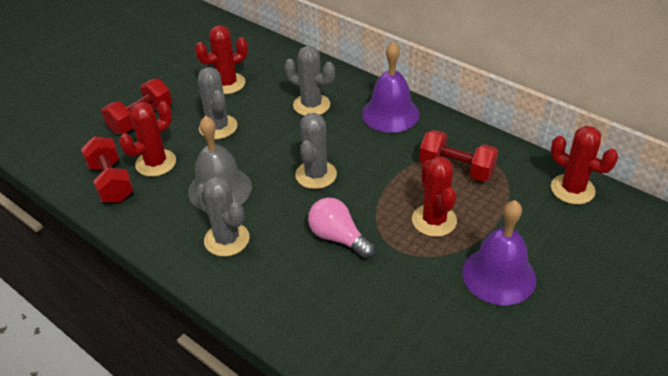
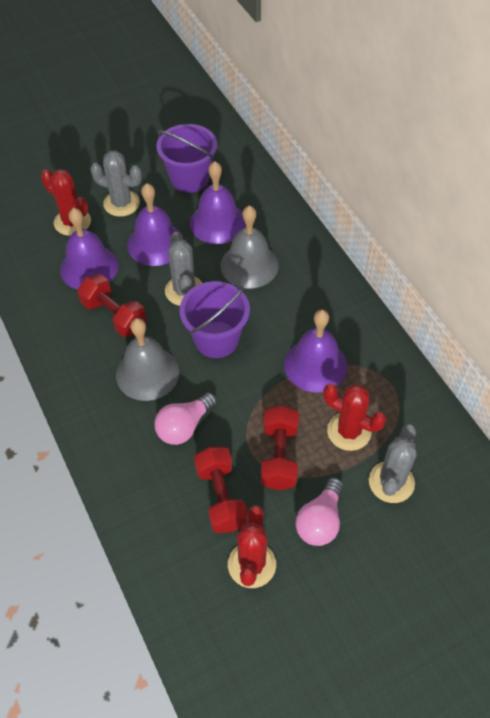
grey bell: 1 -> 2
grey cactus: 4 -> 3
pink light bulb: 1 -> 2
purple bell: 2 -> 4
purple bucket: 0 -> 2
red cactus: 4 -> 3

